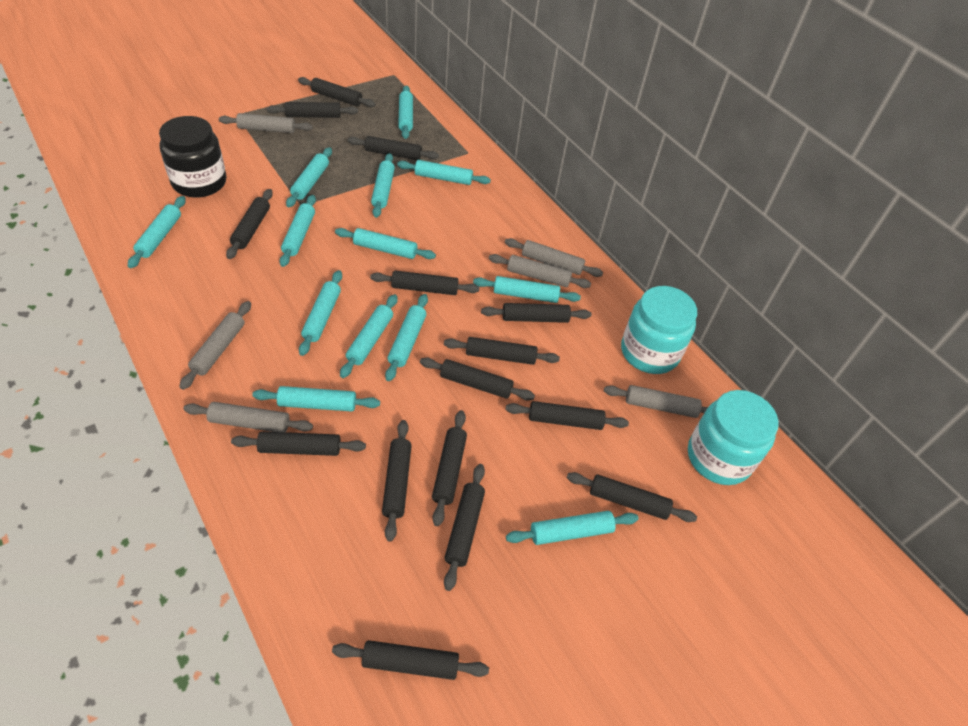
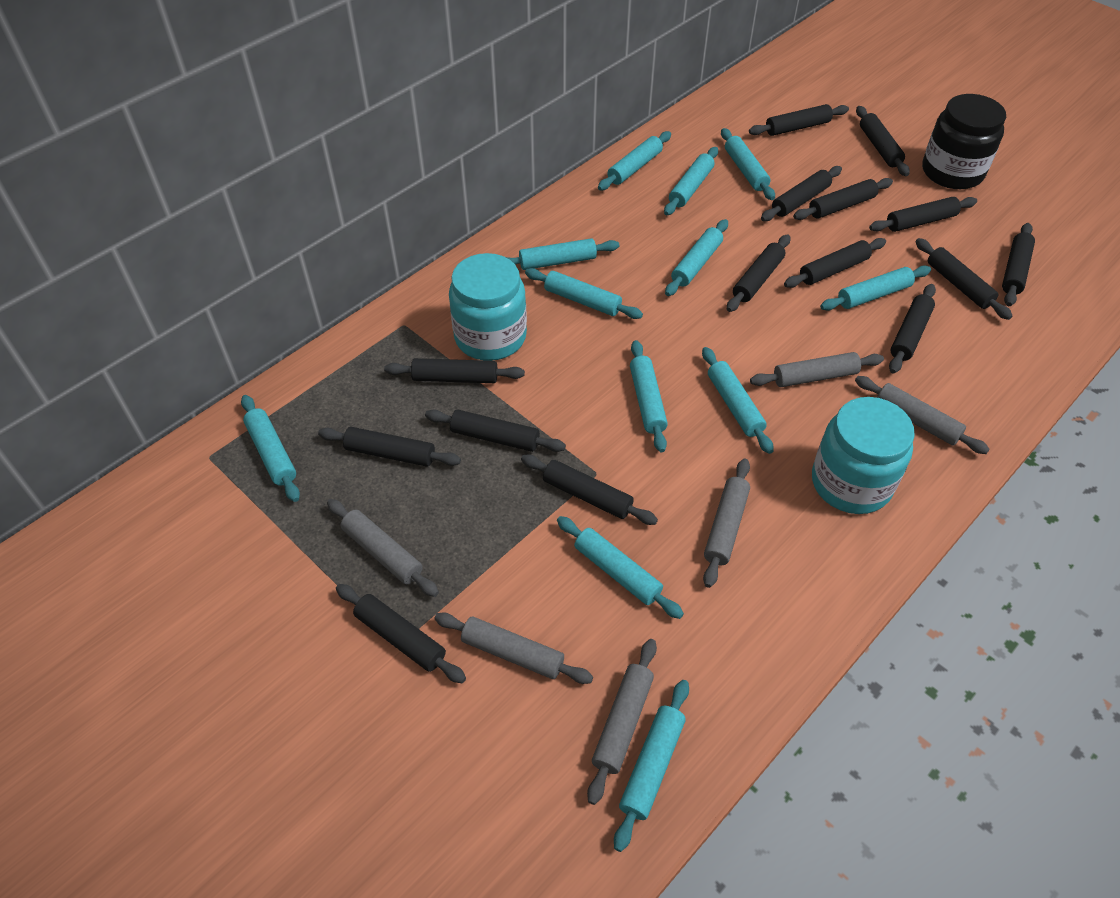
turquoise rolling pin: 13 -> 12

